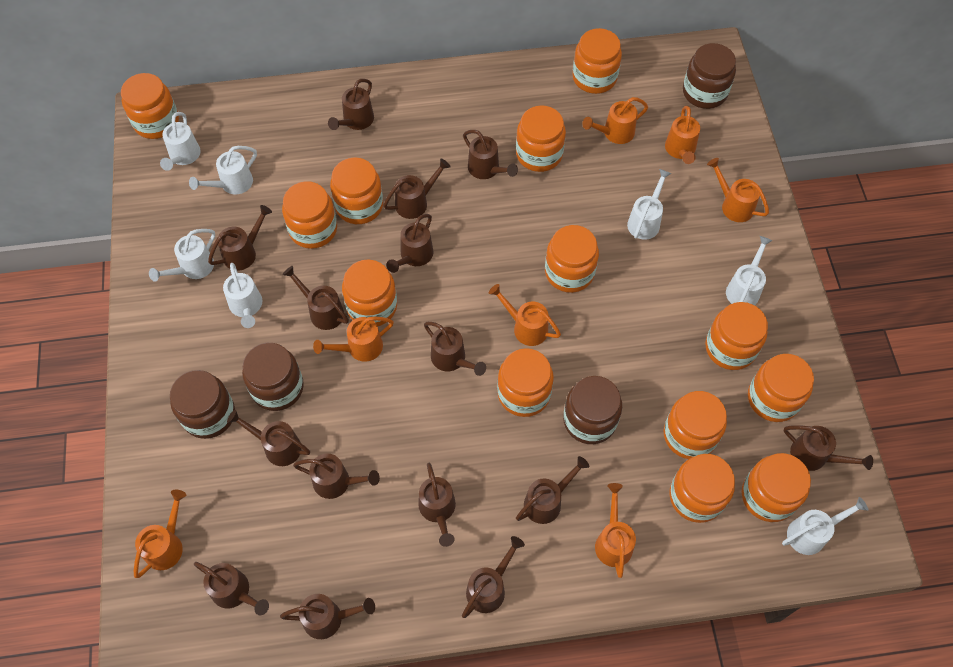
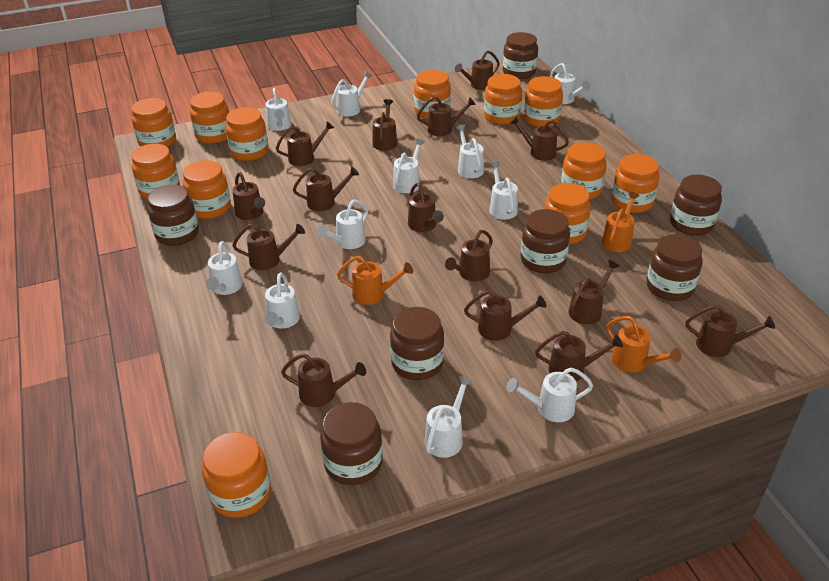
brown jar: 4 -> 7
orange jar: 13 -> 12
orange watering can: 7 -> 3
white watering can: 7 -> 11

